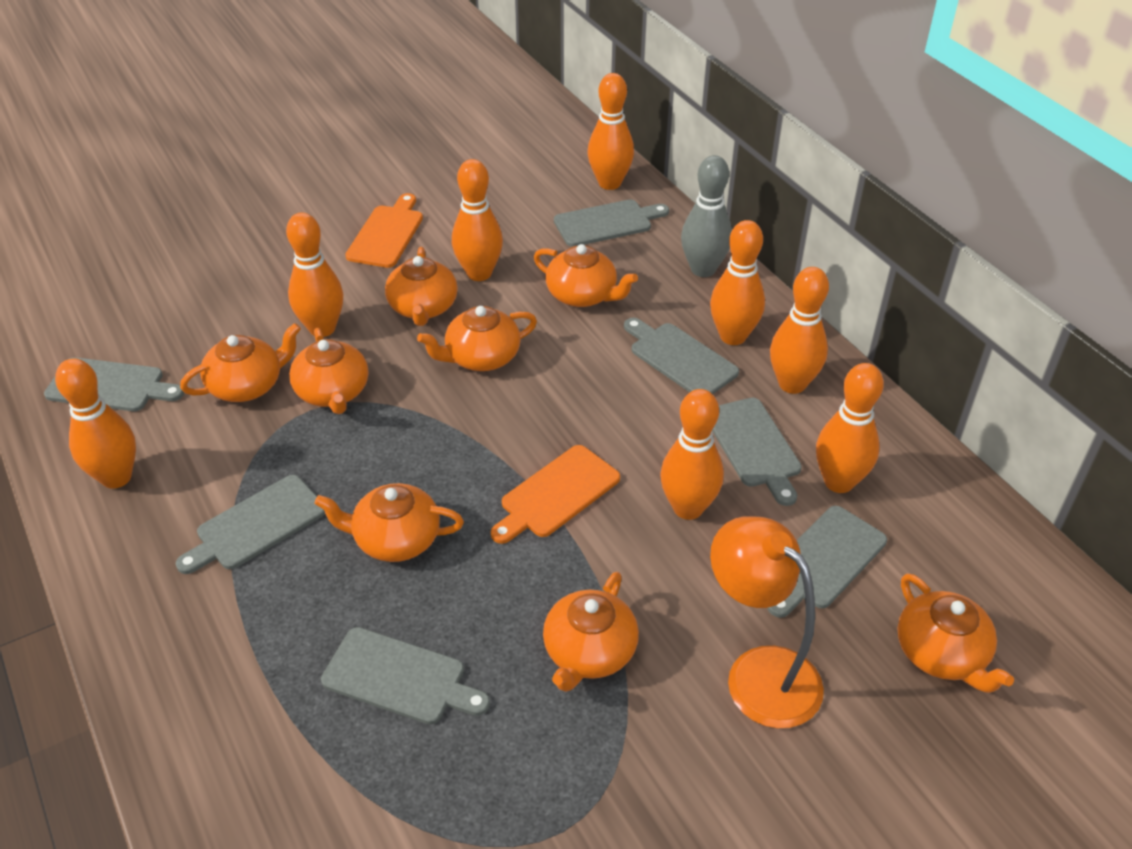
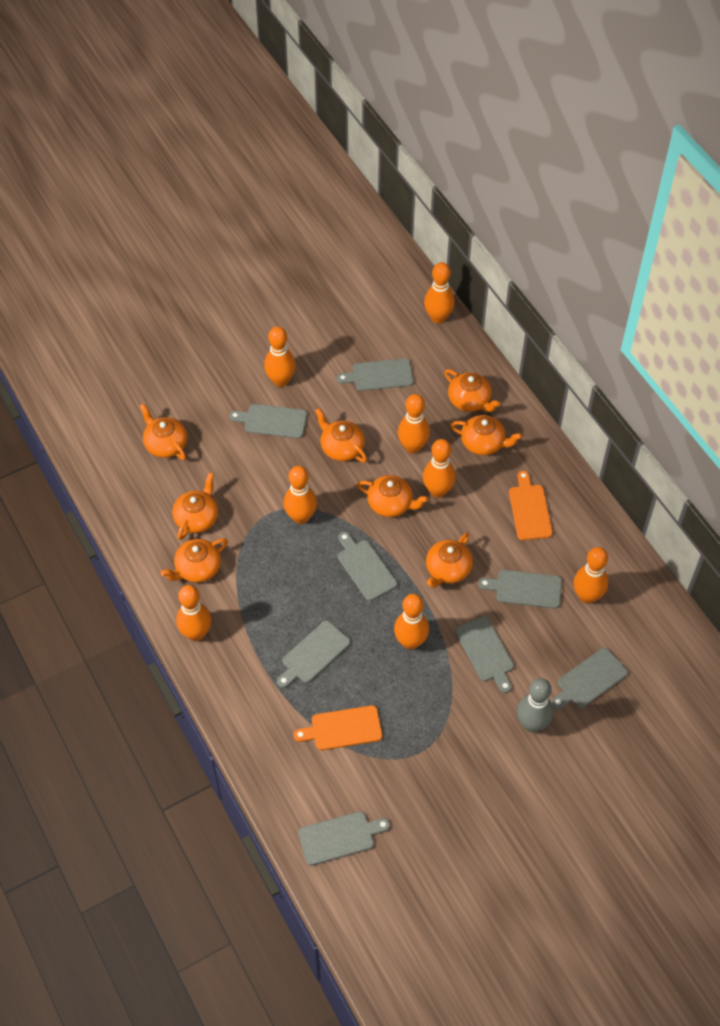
grey cutting board: 7 -> 8
orange lamp: 1 -> 0

